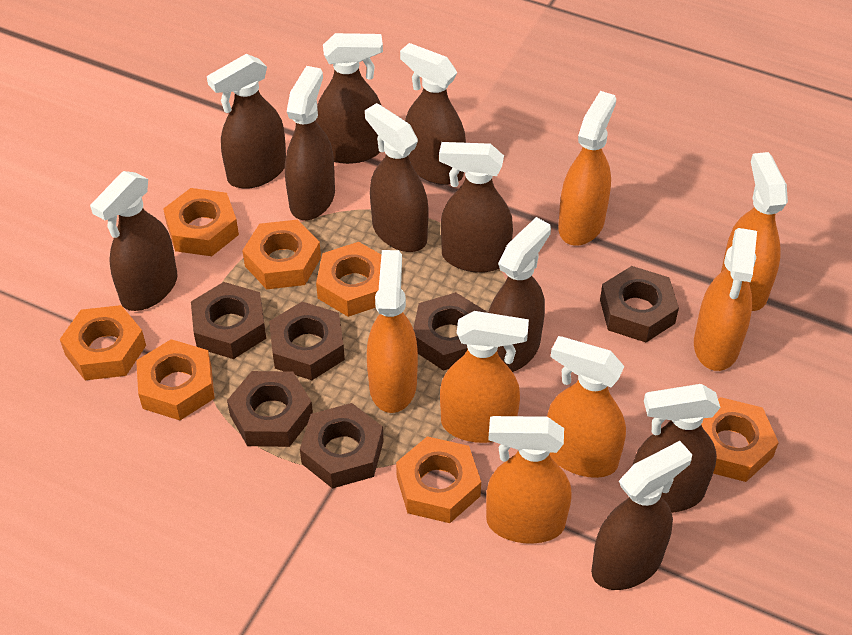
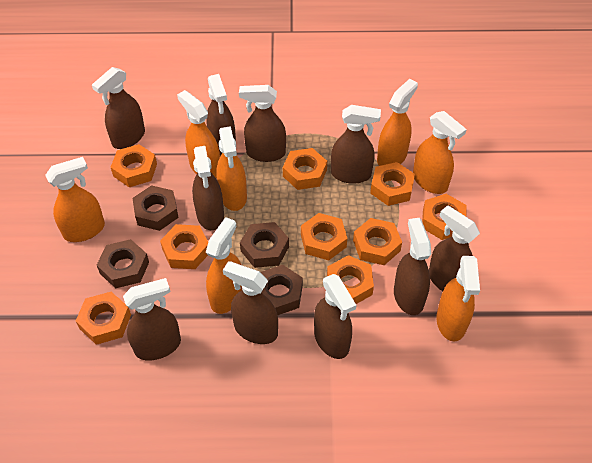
brown nut: 6 -> 4
orange nut: 7 -> 9

